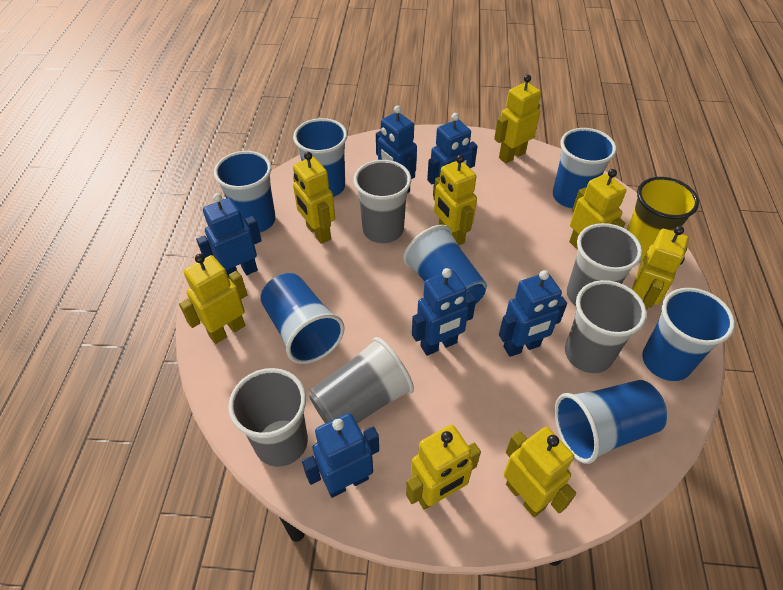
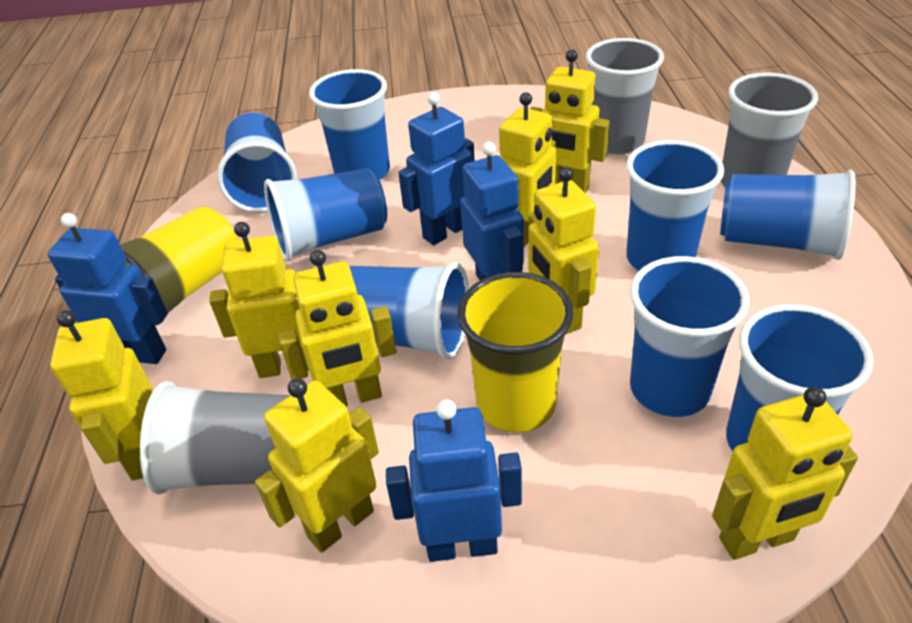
blue cup: 7 -> 8
blue robot: 6 -> 4
grey cup: 5 -> 3
yellow cup: 1 -> 2

